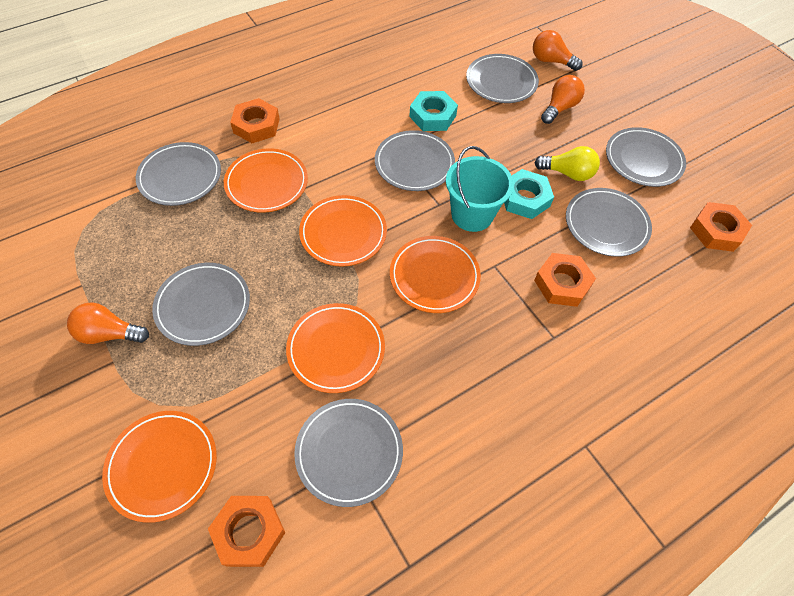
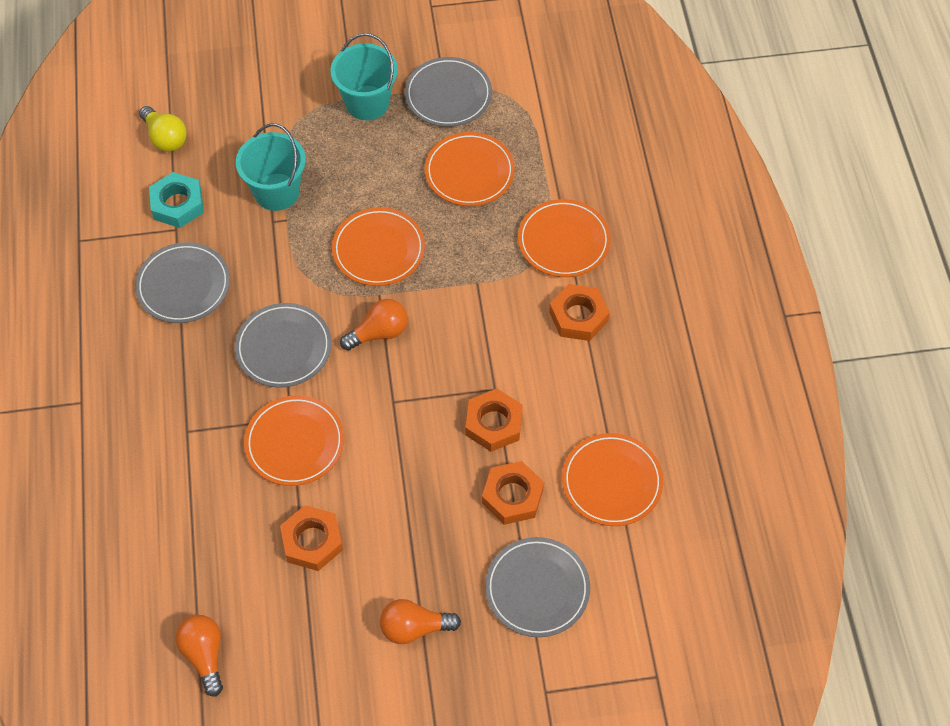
grey plate: 7 -> 4
turquoise bucket: 1 -> 2
turquoise nut: 2 -> 1

